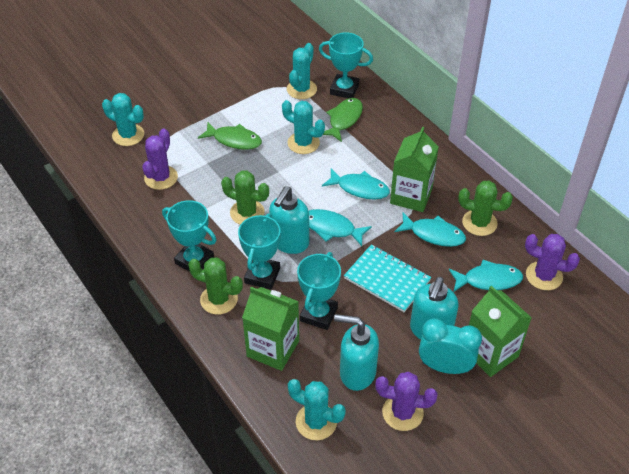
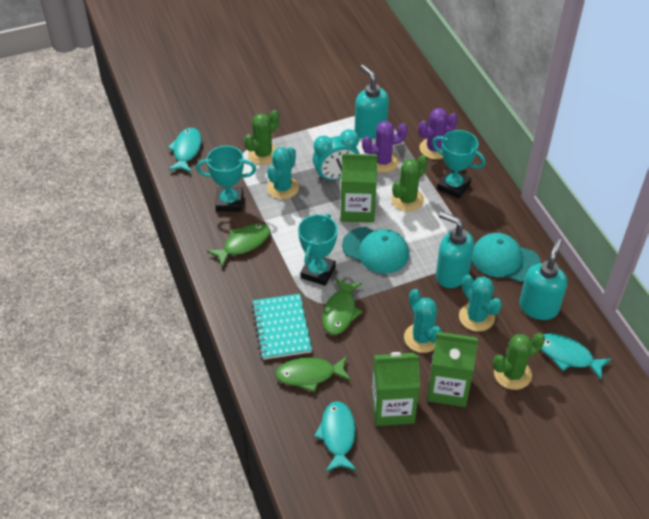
green fish: 2 -> 3
purple cactus: 3 -> 2
turquoise cactus: 4 -> 3
turquoise cap: 0 -> 2
turquoise fish: 4 -> 3
turquoise trophy: 4 -> 3

